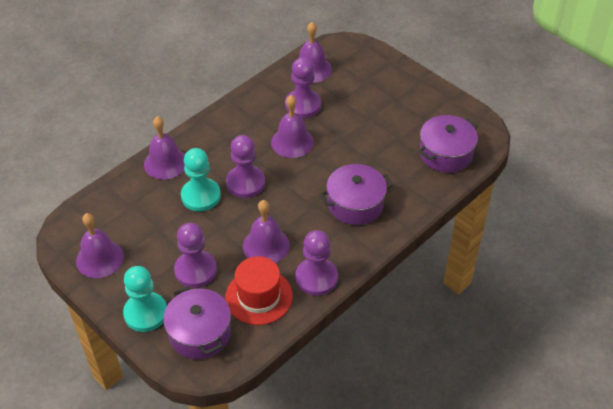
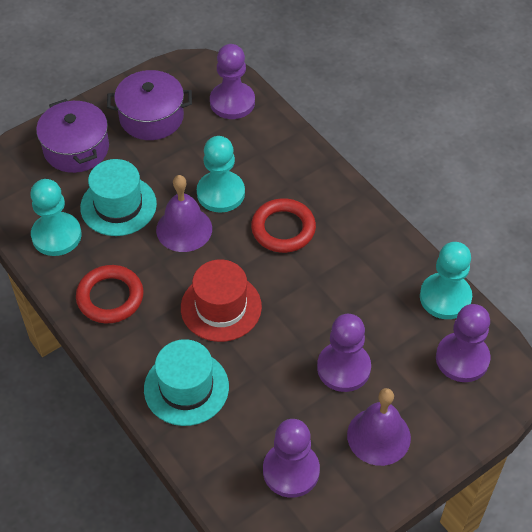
purple bell: 5 -> 2
purple pot: 3 -> 2
red ring: 0 -> 2
turquoise hat: 0 -> 2
turquoise pawn: 2 -> 3

